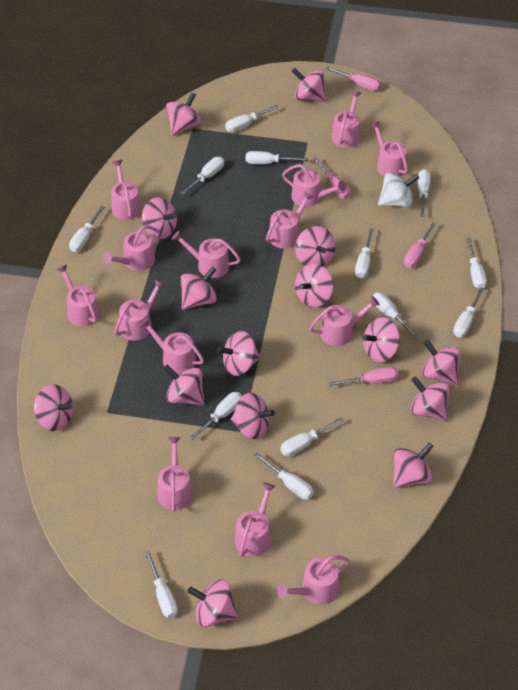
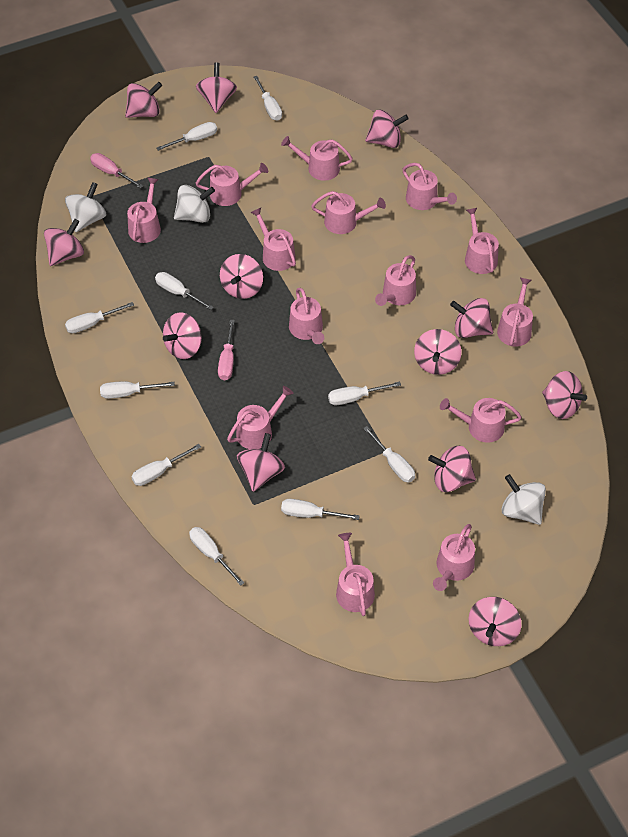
pink screwdriver: 4 -> 2
pink spinning top: 15 -> 12
white screwdriver: 13 -> 10
white spinning top: 1 -> 3

